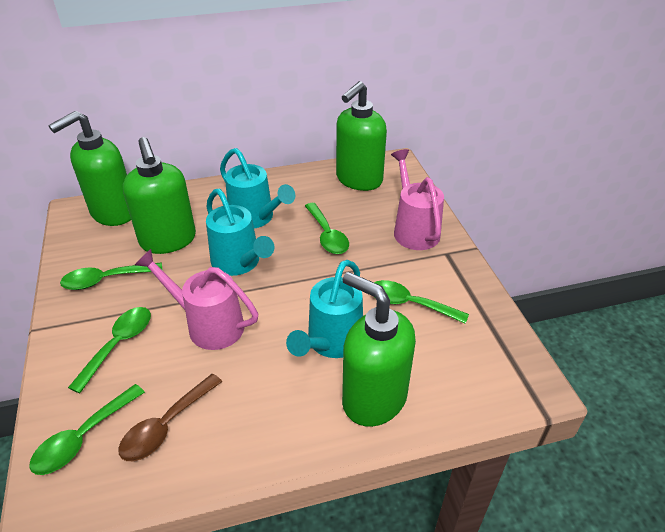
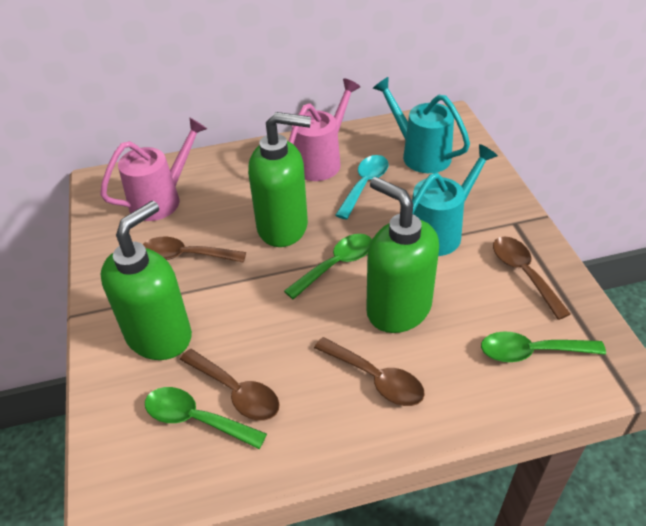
brown spoon: 1 -> 4
green soap dispenser: 4 -> 3
green spoon: 5 -> 3
turquoise spoon: 0 -> 1
turquoise watering can: 3 -> 2

